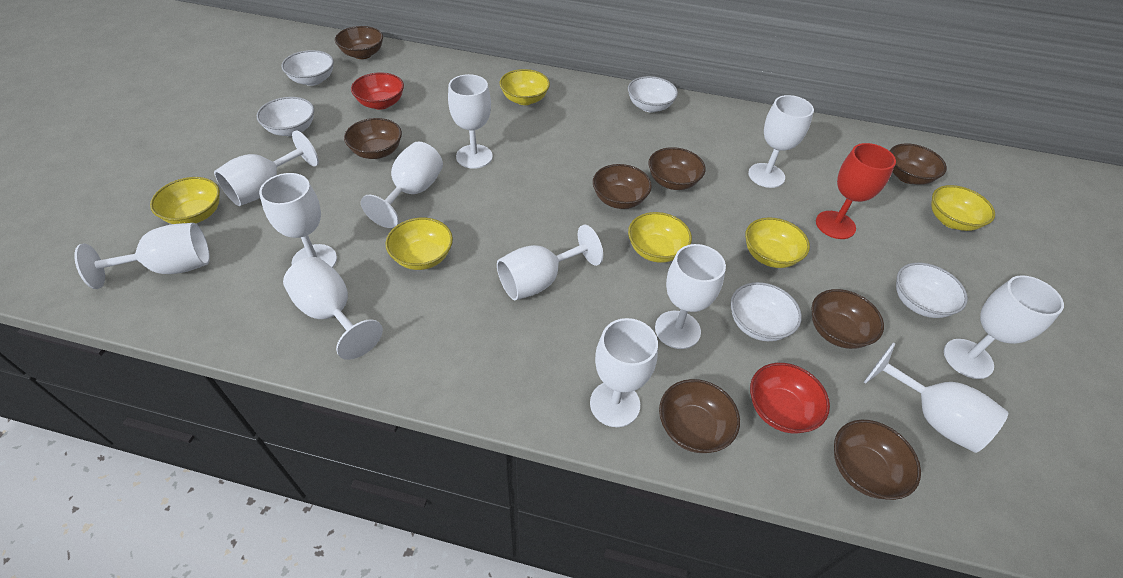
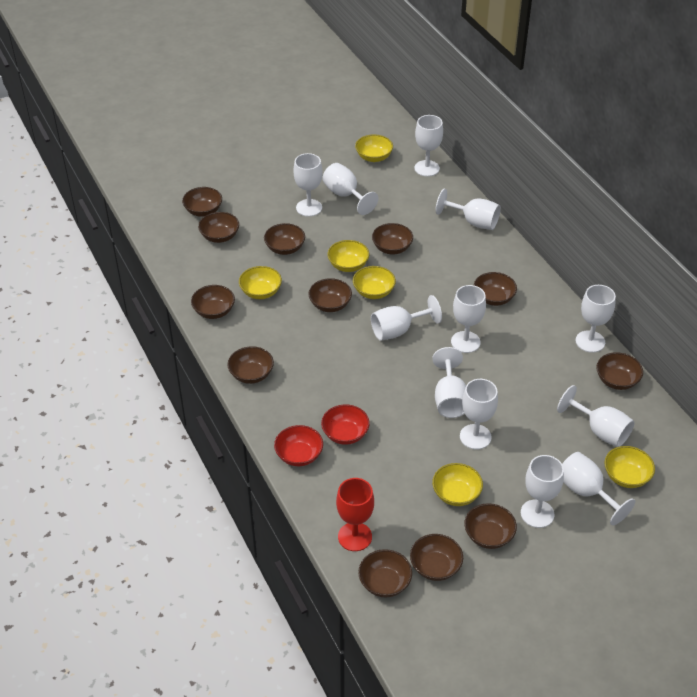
brown bowl: 8 -> 12
white bowl: 5 -> 0

